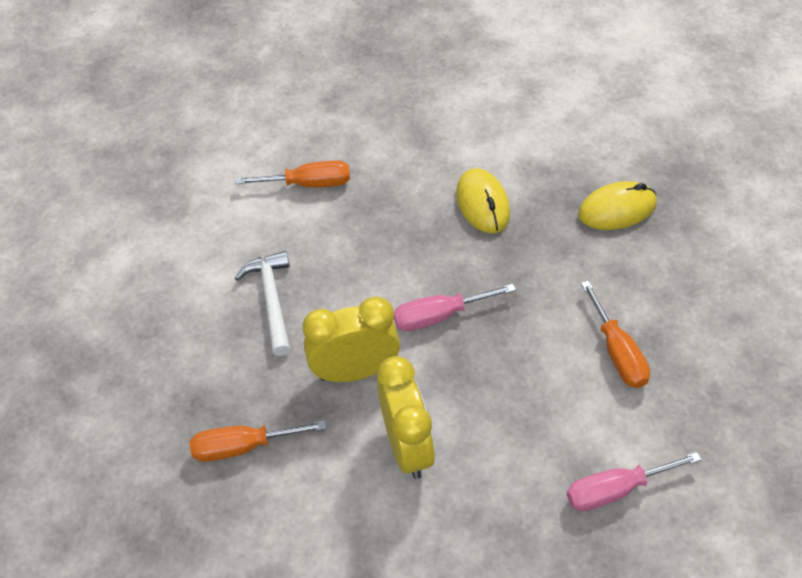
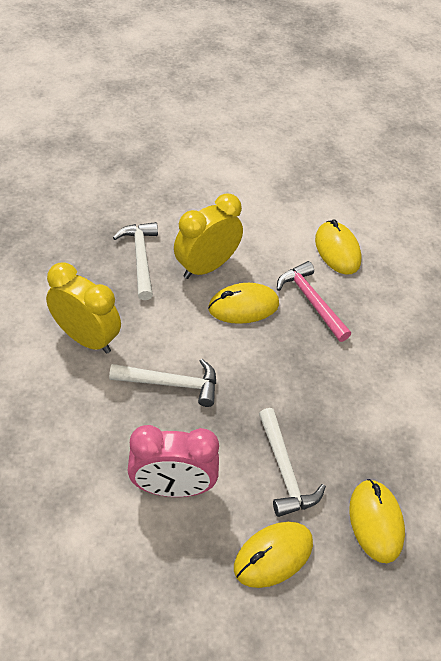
orange screwdriver: 3 -> 0
pink clock: 0 -> 1
pink hammer: 0 -> 1
pink screwdriver: 2 -> 0
white hammer: 1 -> 3
yellow mouse: 2 -> 4

